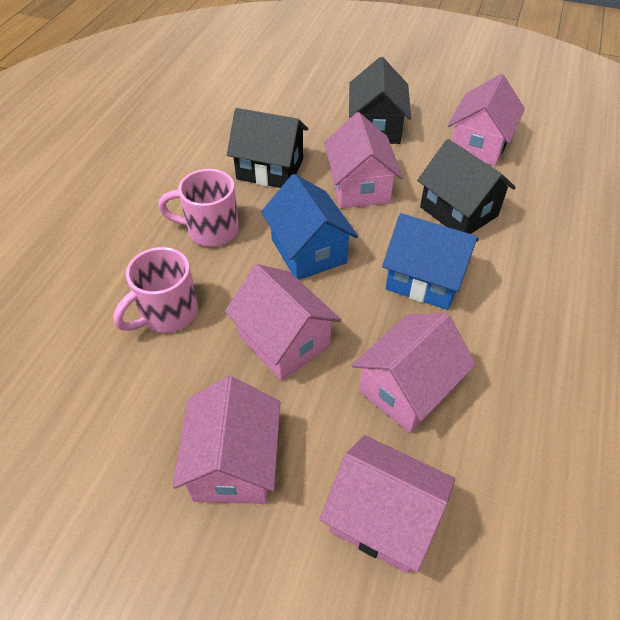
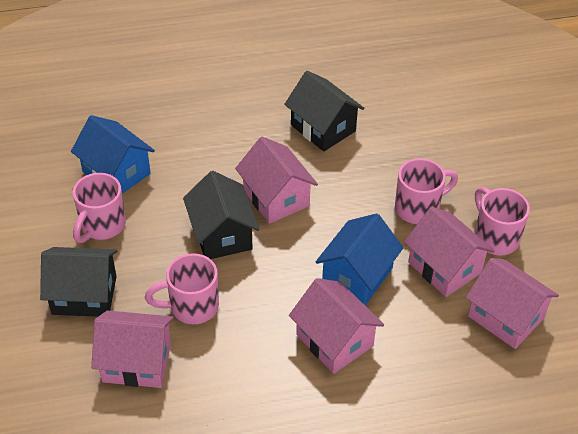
pink house: 6 -> 5
pink mug: 2 -> 4

